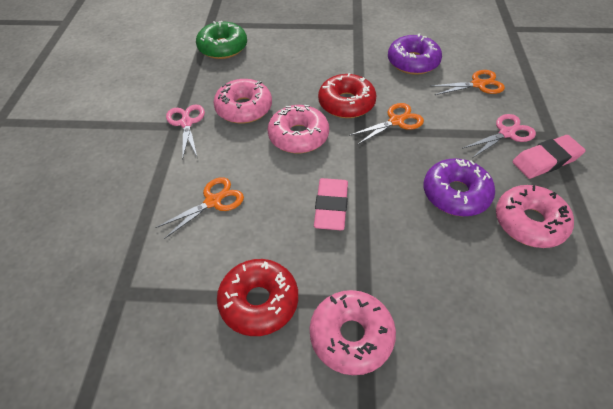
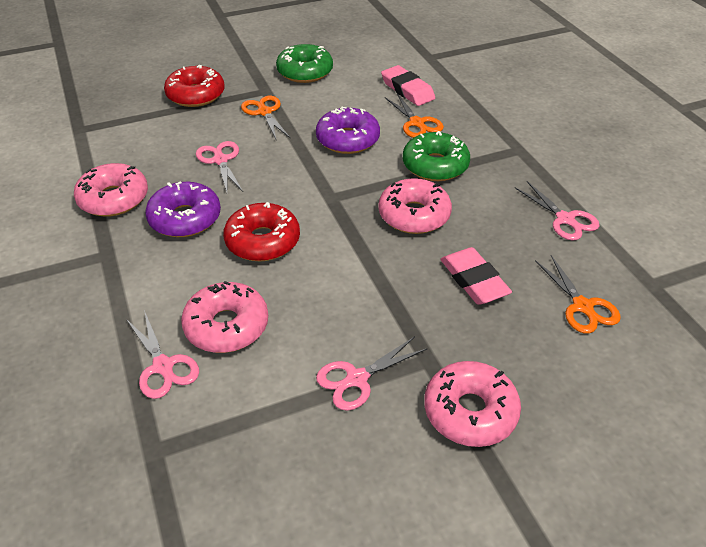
green donut: 1 -> 2
pink scissors: 2 -> 4

